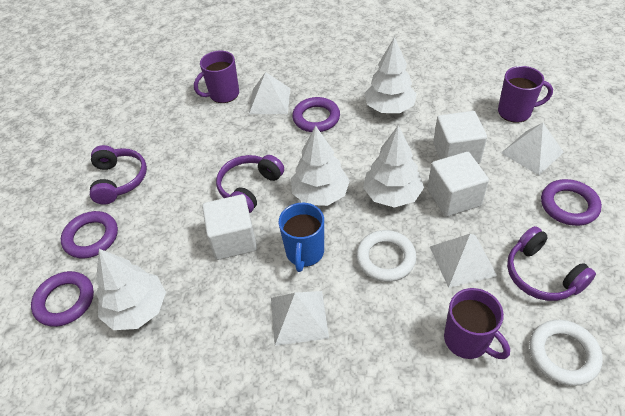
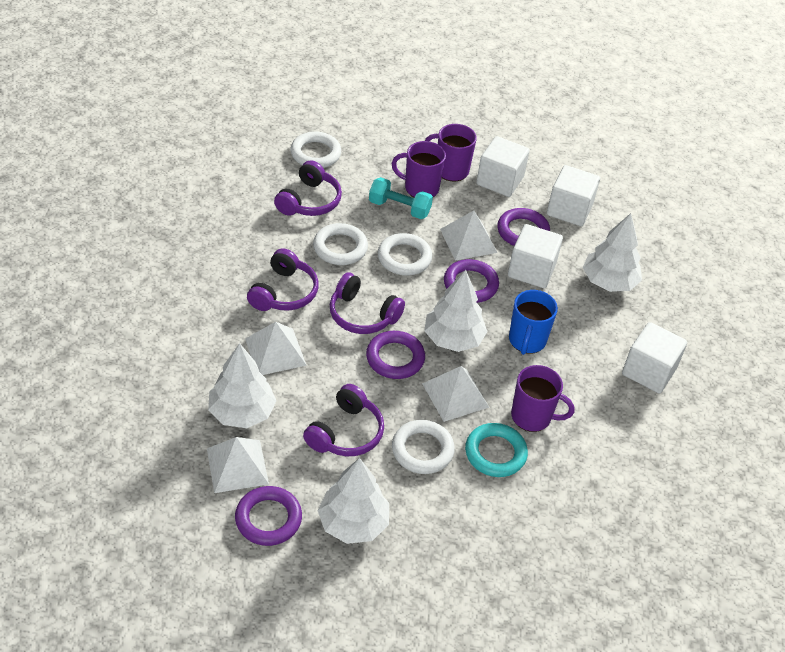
purple headphones: 3 -> 4
turquoise dumbbell: 0 -> 1
turquoise ring: 0 -> 1
white cube: 3 -> 4
white ring: 2 -> 4

